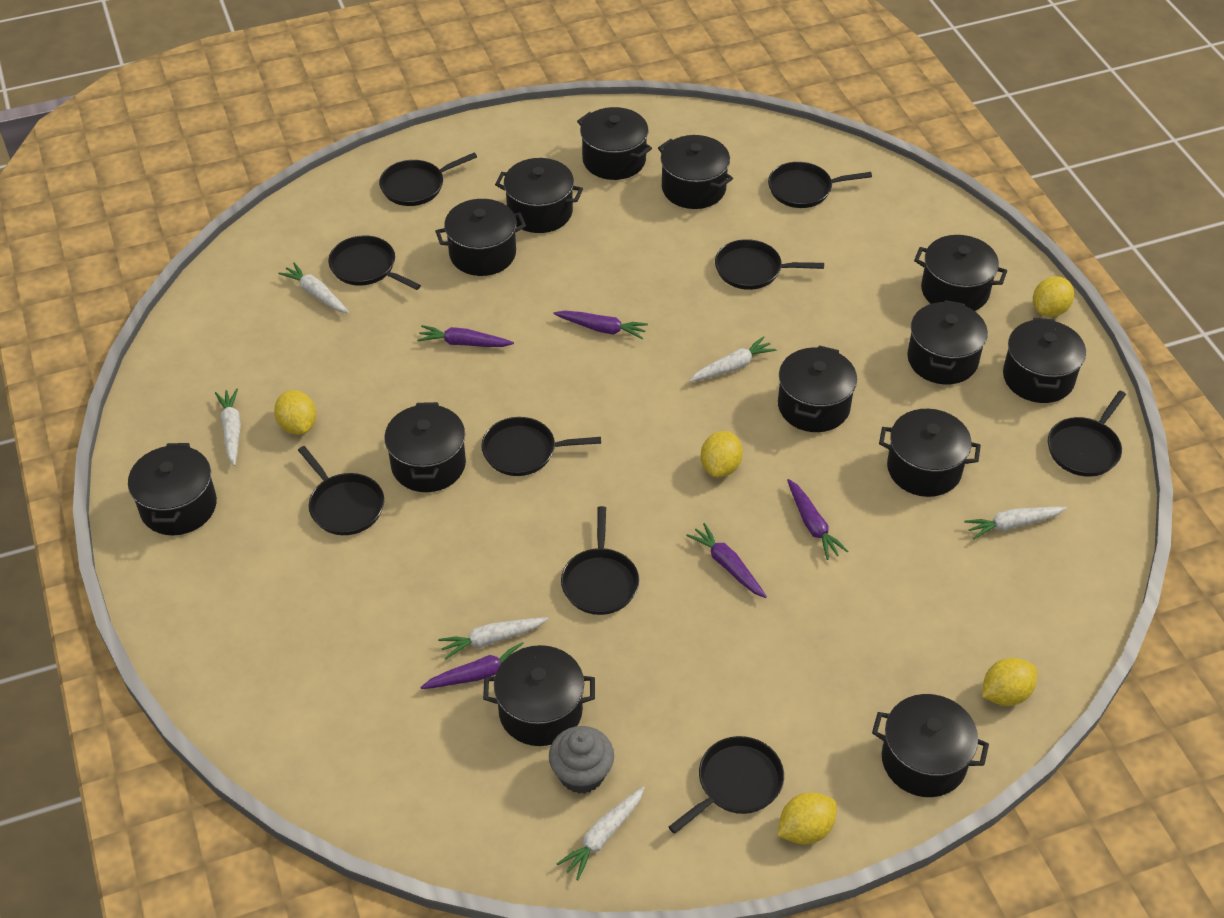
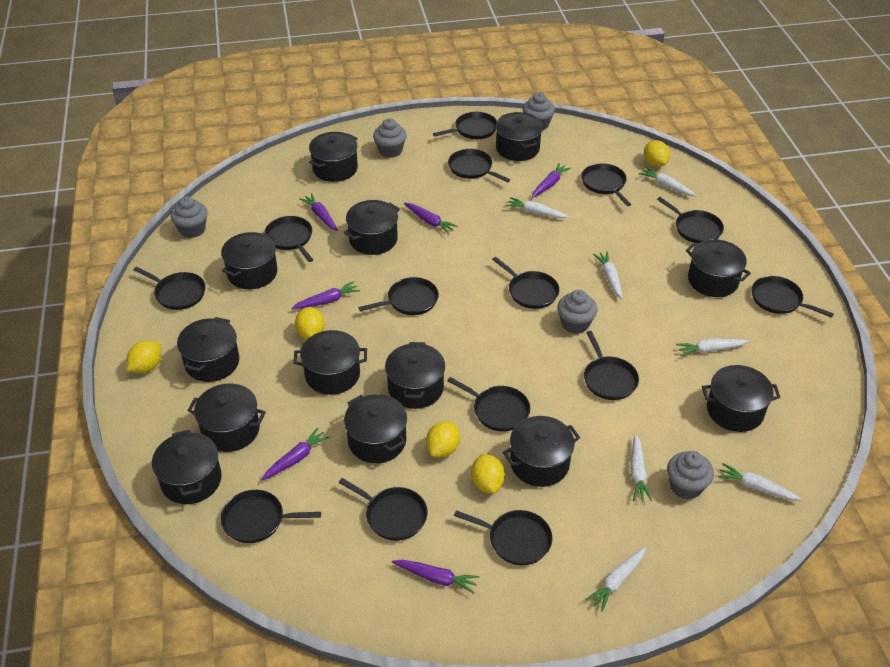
black pan: 9 -> 14
grey cupcake: 1 -> 5
purple carrot: 5 -> 6
white carrot: 6 -> 7

